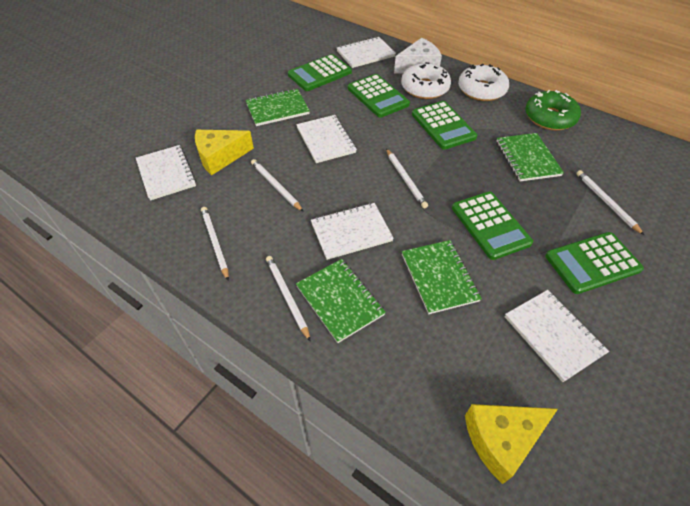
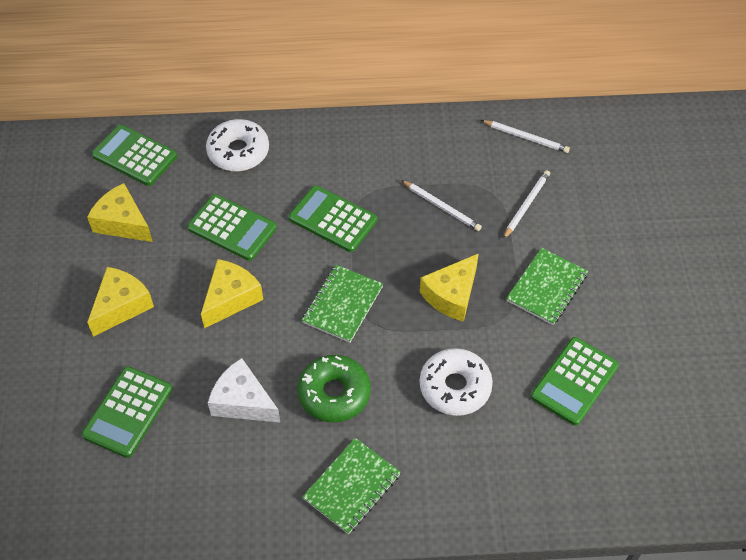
green notebook: 4 -> 3
white notebook: 5 -> 0
white pencil: 5 -> 3
yellow cheese: 2 -> 4

